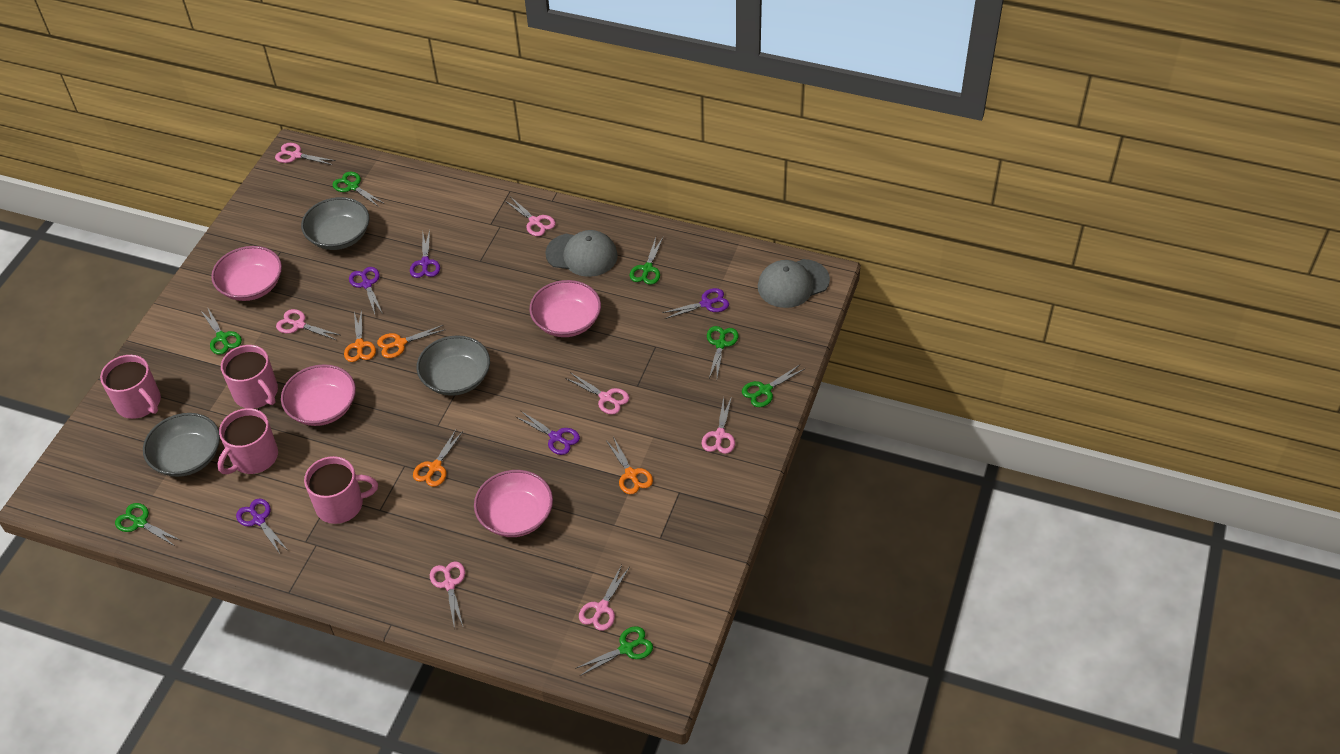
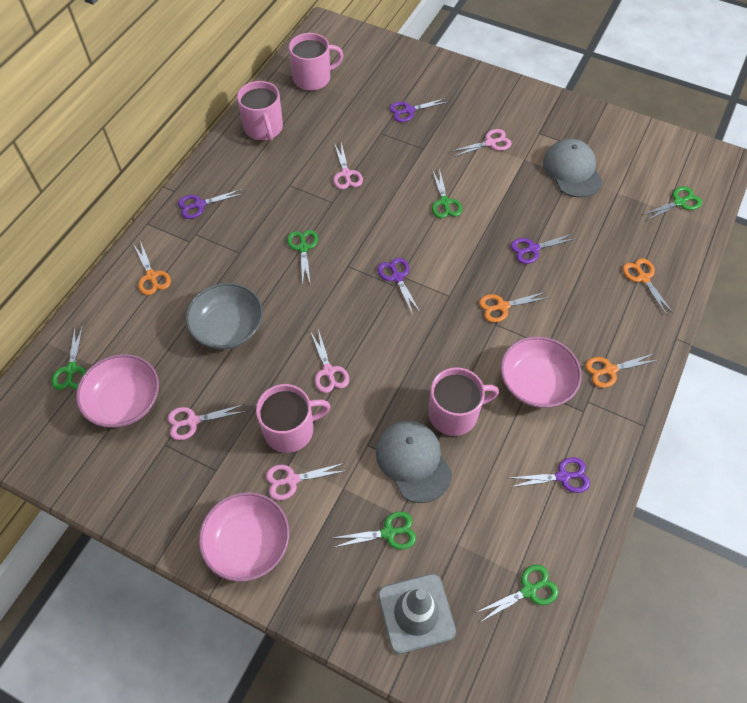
green scissors: 7 -> 6
grey bowl: 3 -> 1
grey traffic cone: 0 -> 1
pink bowl: 4 -> 3
pink scissors: 7 -> 5

